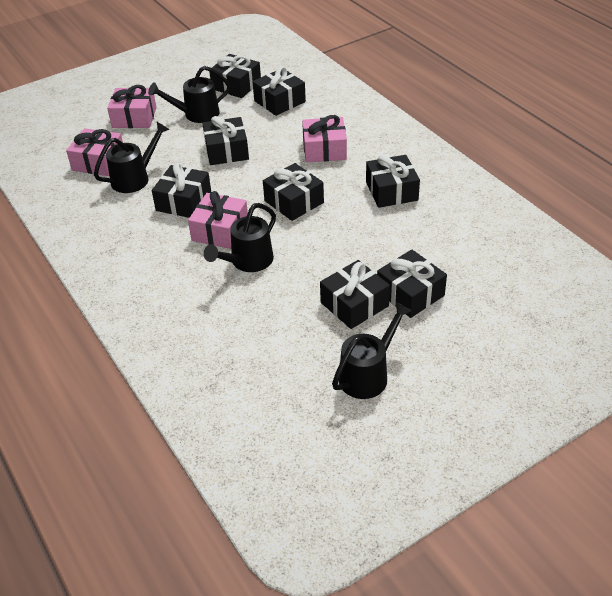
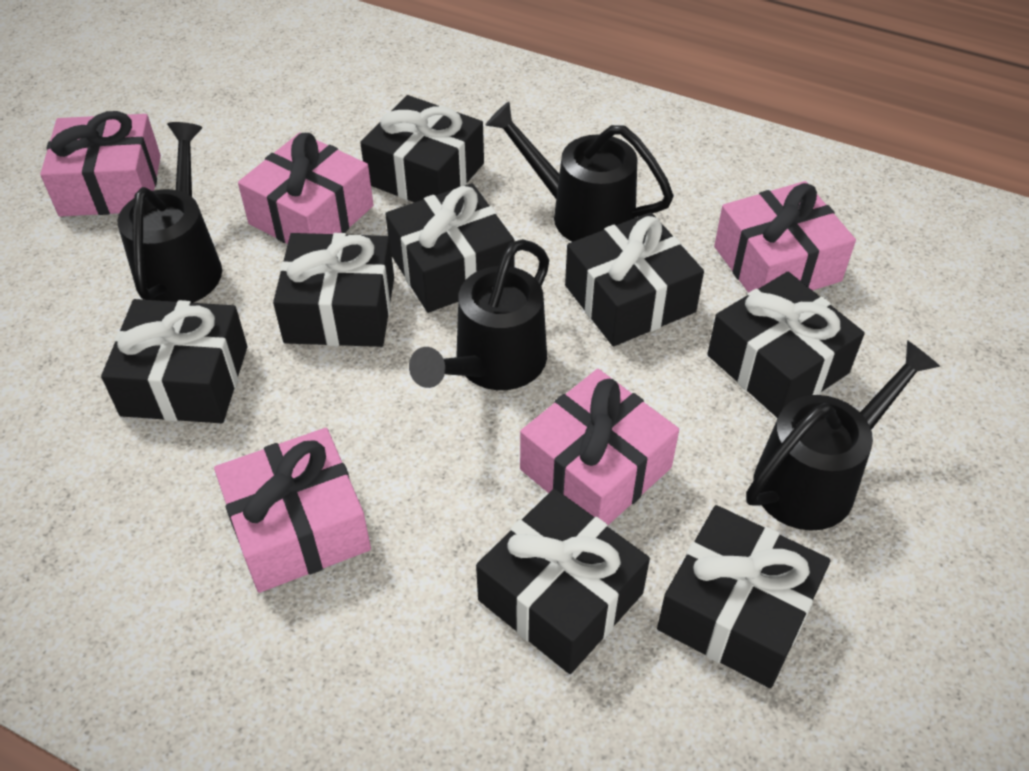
pink gift: 4 -> 5

